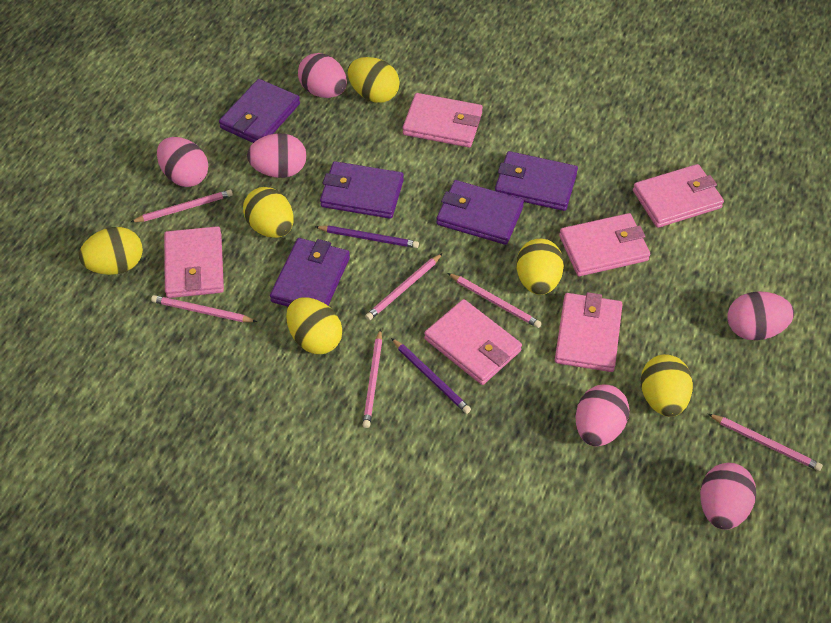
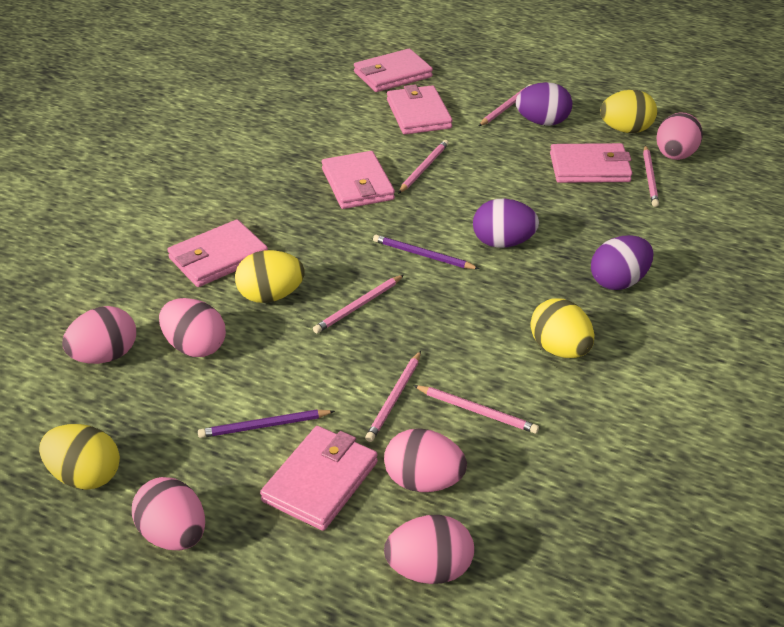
purple egg: 0 -> 3
purple wallet: 5 -> 0
yellow egg: 6 -> 4

